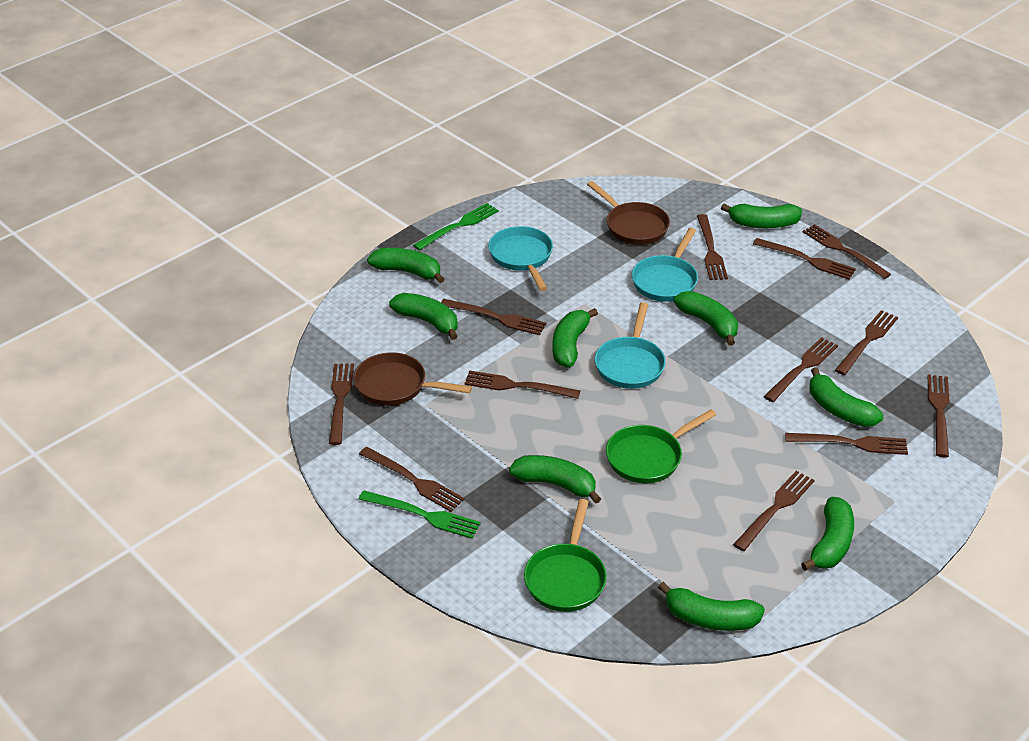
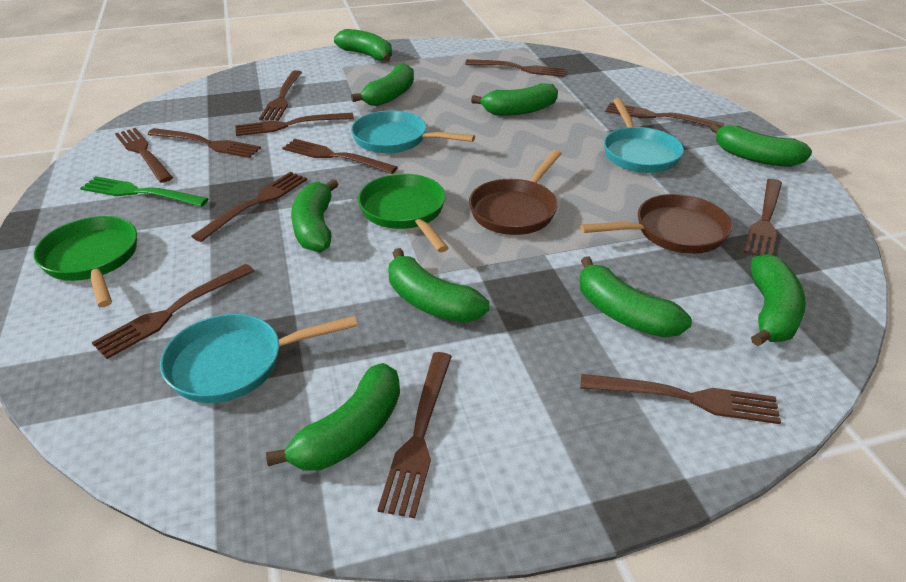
green fork: 2 -> 1

